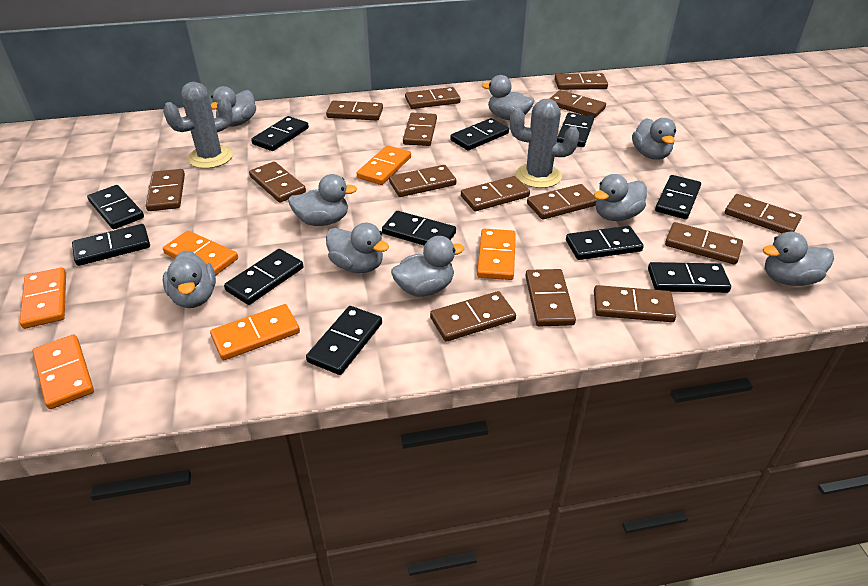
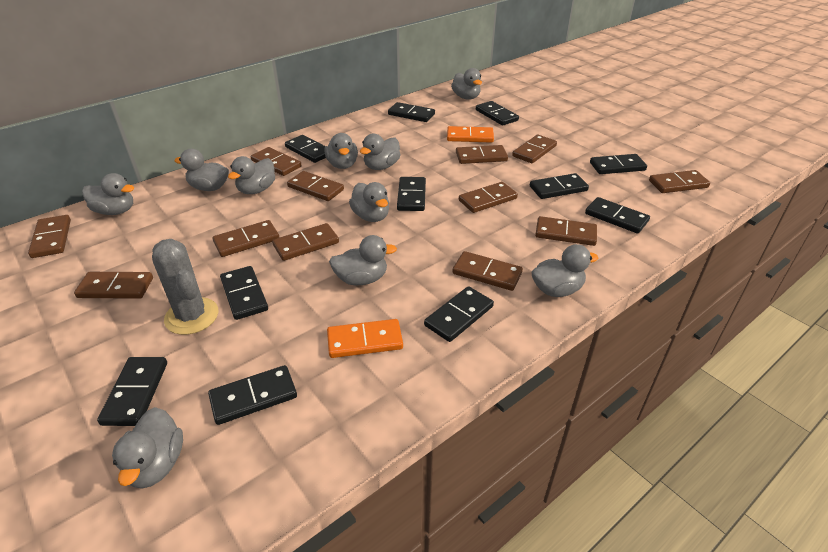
brown domino: 15 -> 12
grey cactus: 2 -> 1
grey duck: 9 -> 10
orange domino: 6 -> 2

